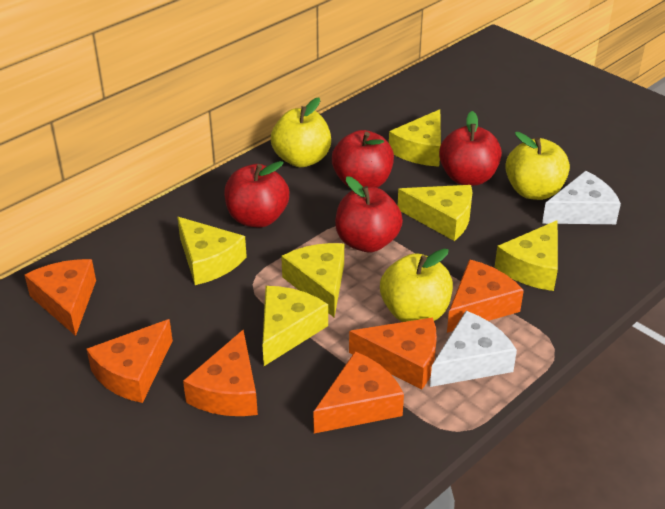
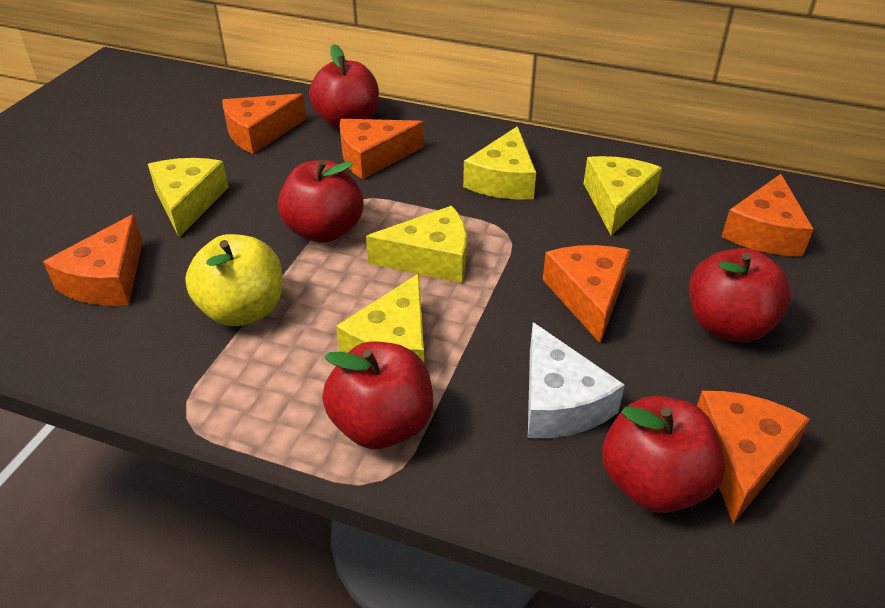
red apple: 4 -> 5
white cheese: 2 -> 1
yellow apple: 3 -> 1
yellow cheese: 6 -> 5

